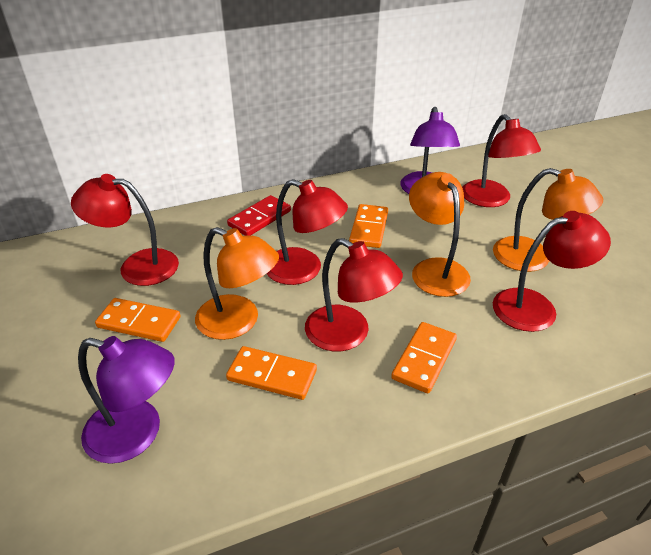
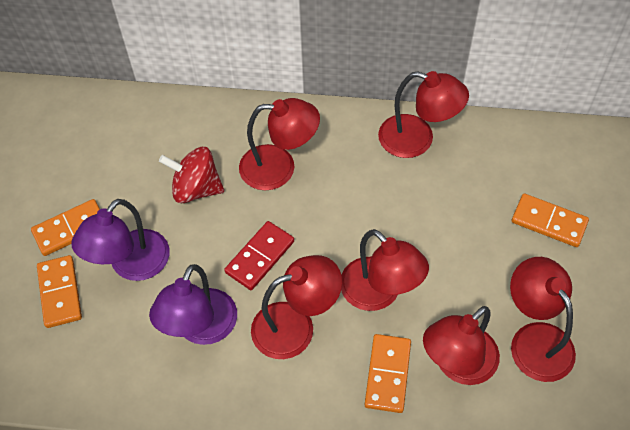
orange lamp: 3 -> 0
red lamp: 5 -> 6
red spinning top: 0 -> 1

